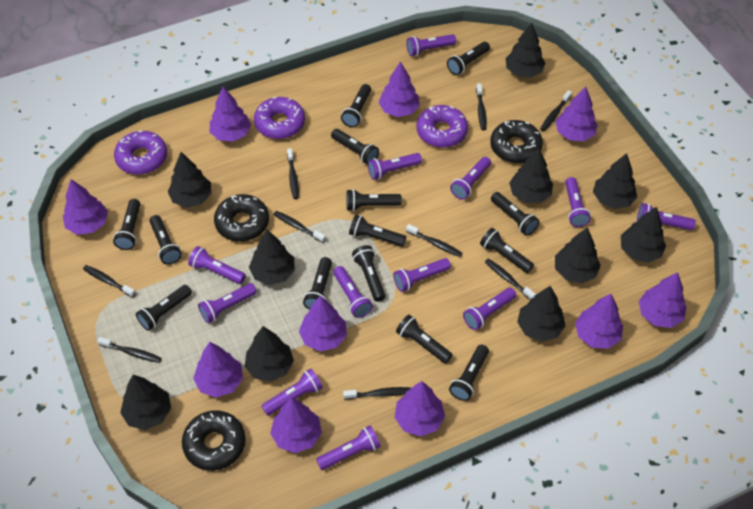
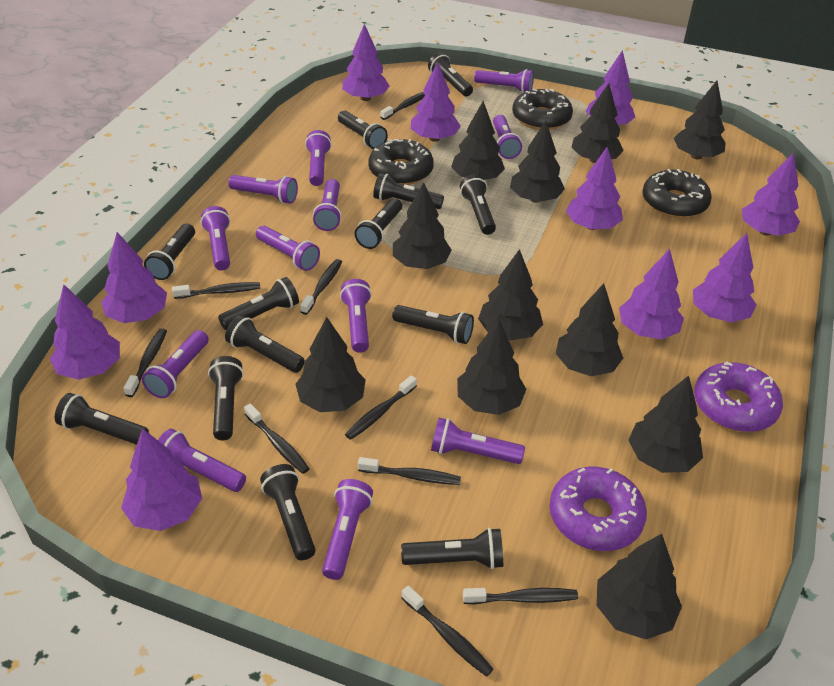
black flashlight: 14 -> 13
black tree: 10 -> 11
purple donut: 3 -> 2

